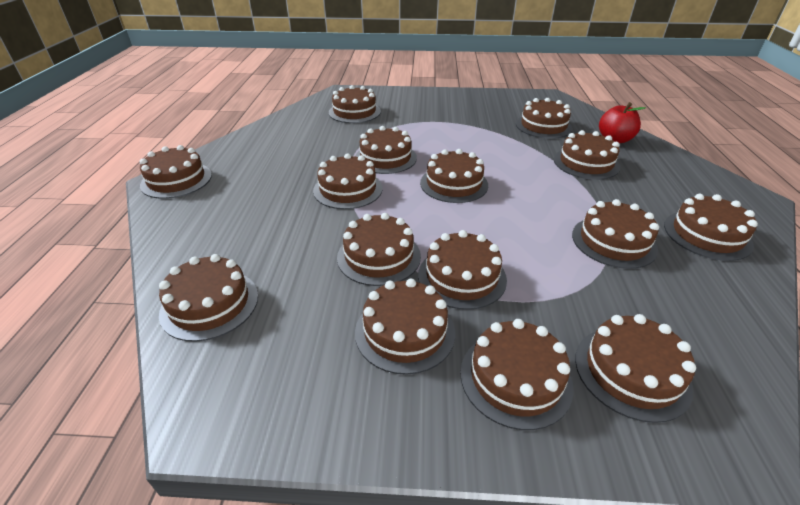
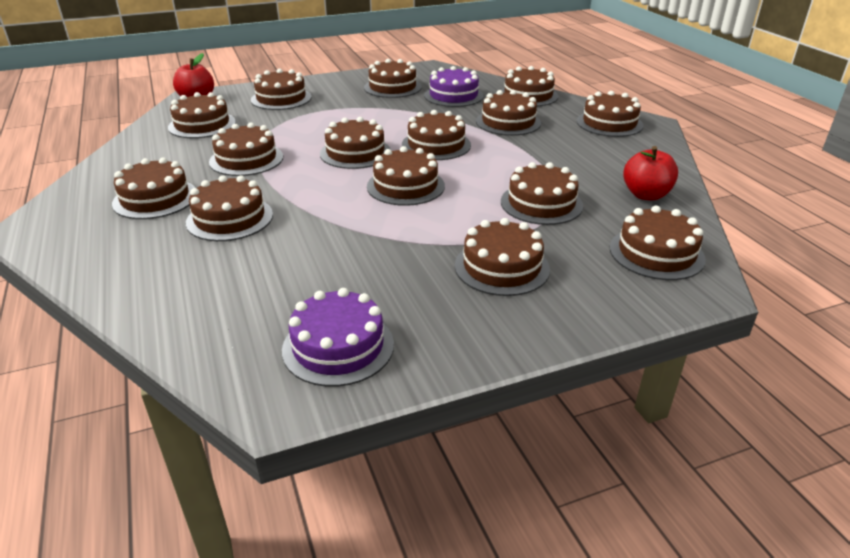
purple cake: 0 -> 2
red apple: 1 -> 2

